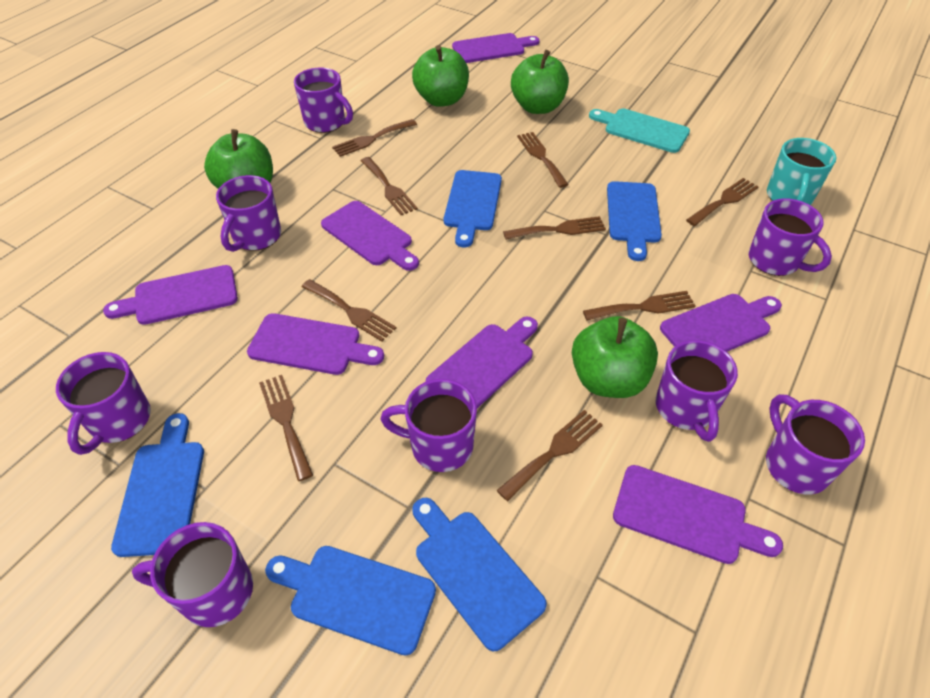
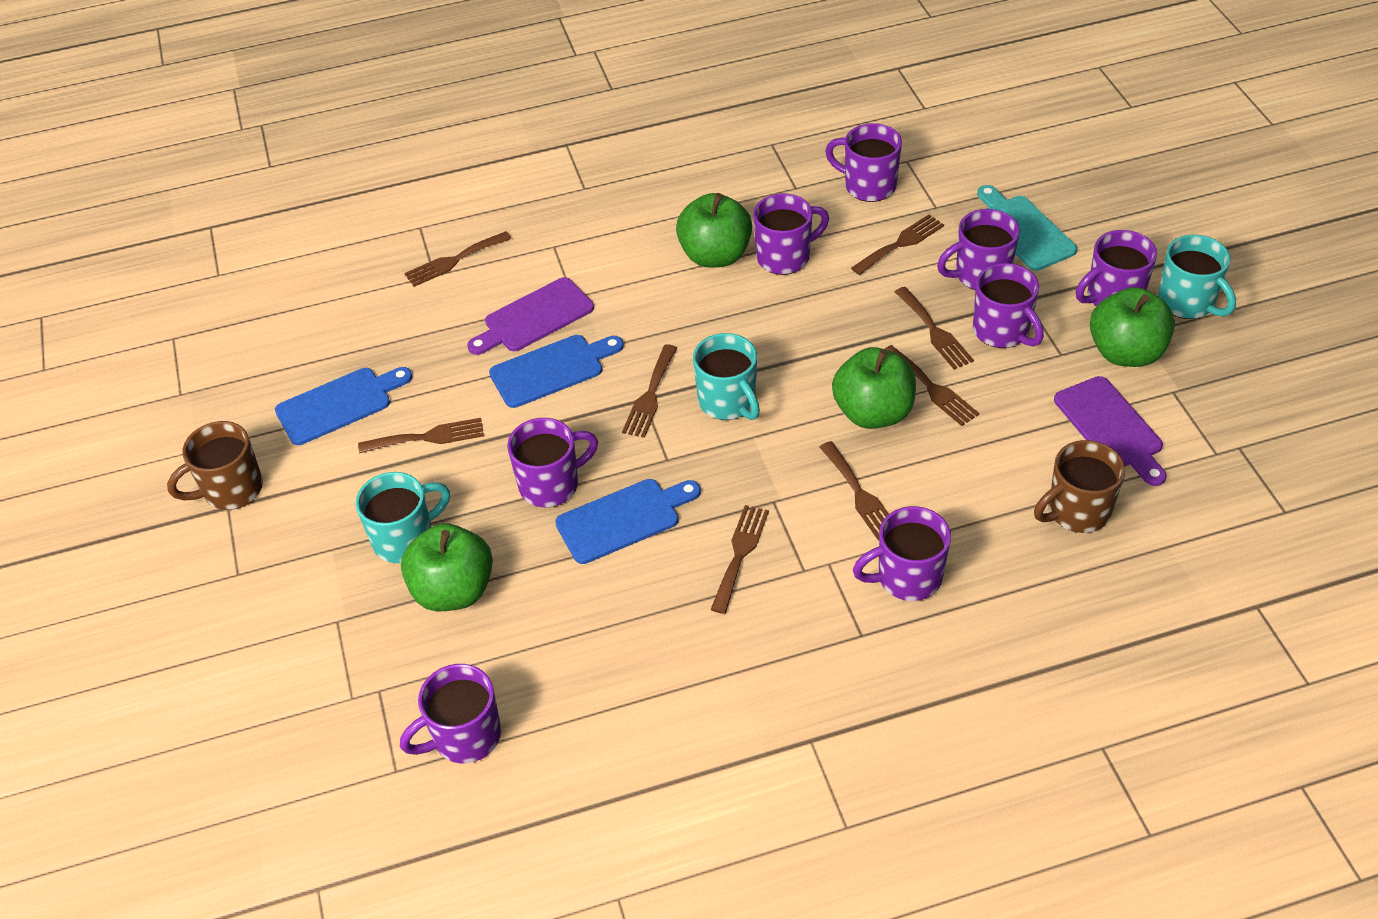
blue cutting board: 5 -> 3
brown fork: 9 -> 8
brown mug: 0 -> 2
purple cutting board: 7 -> 2
turquoise mug: 1 -> 3

